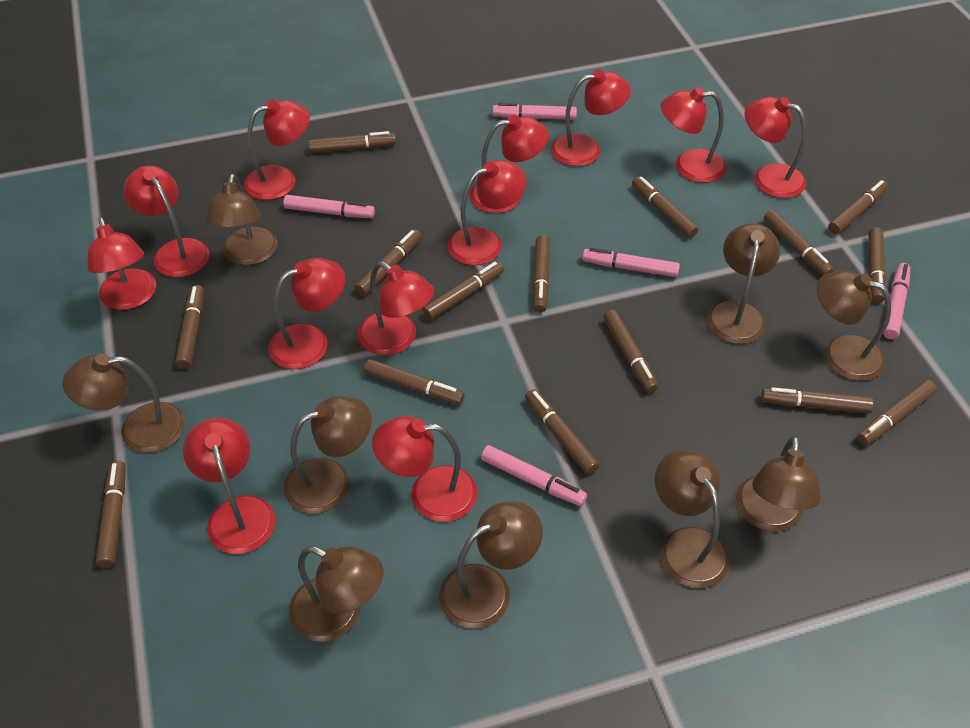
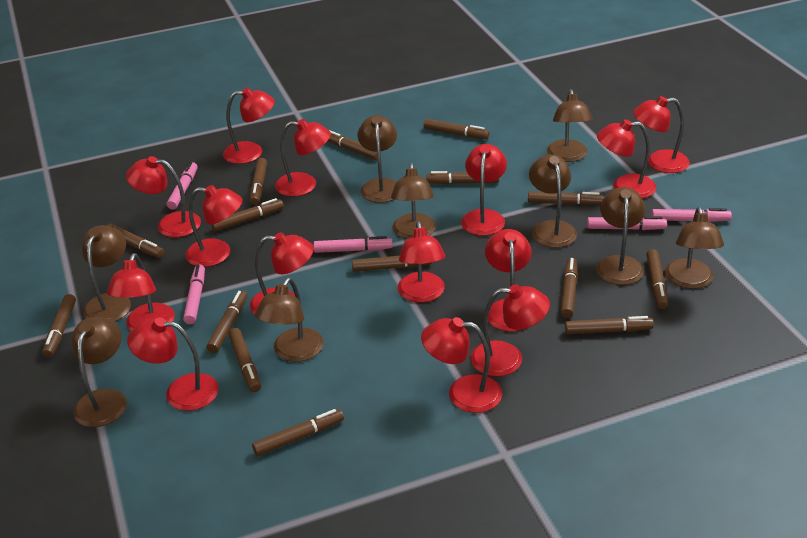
red lamp: 12 -> 14

